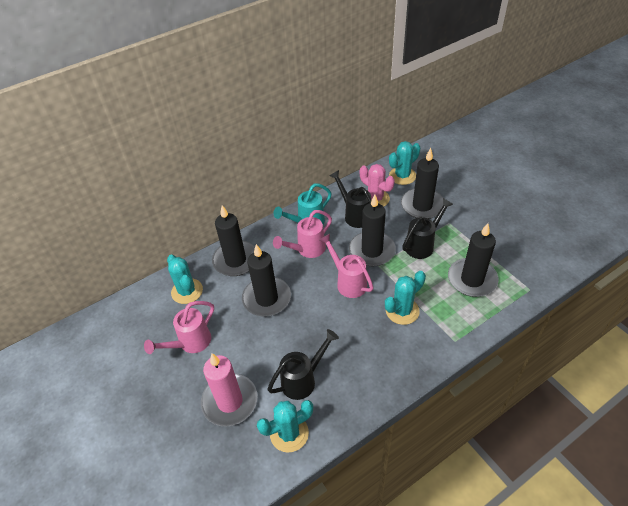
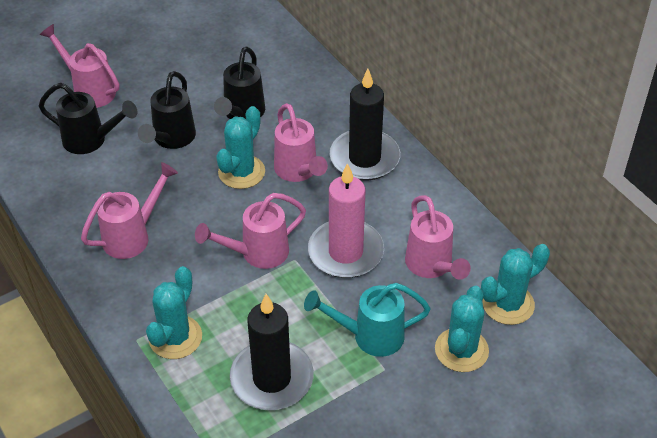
black candle: 5 -> 2
pink cactus: 1 -> 0
pink watering can: 3 -> 5

